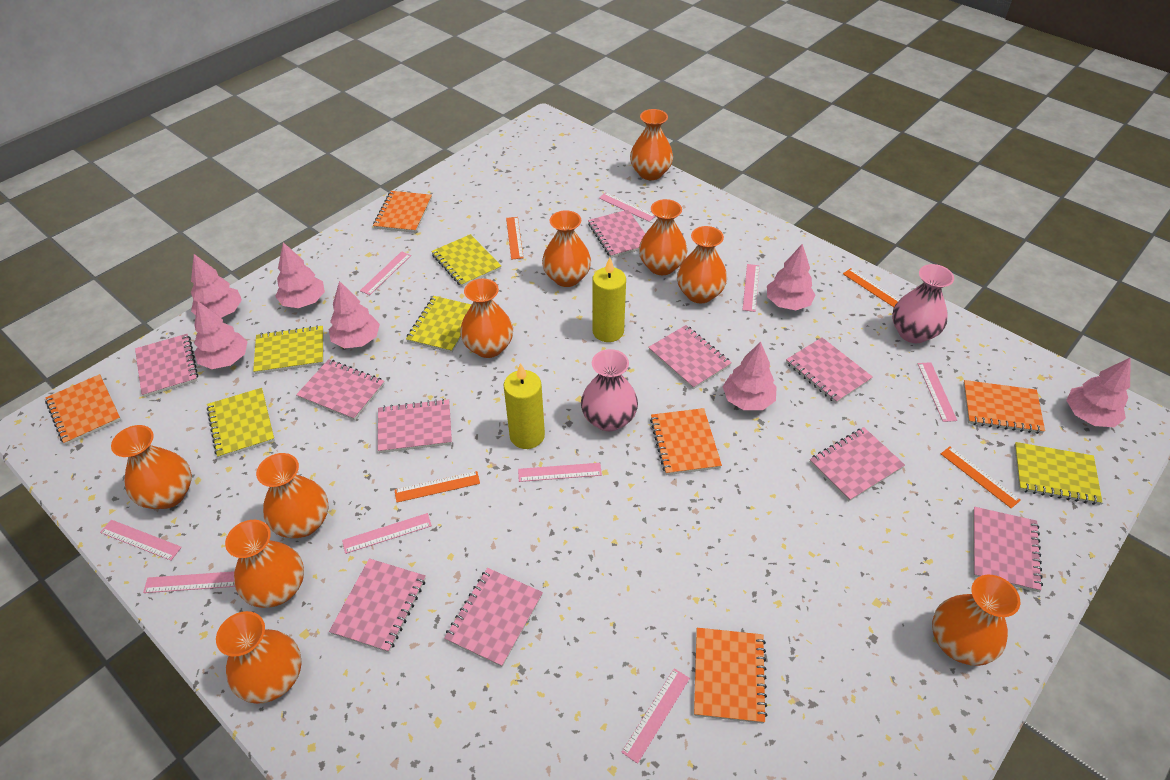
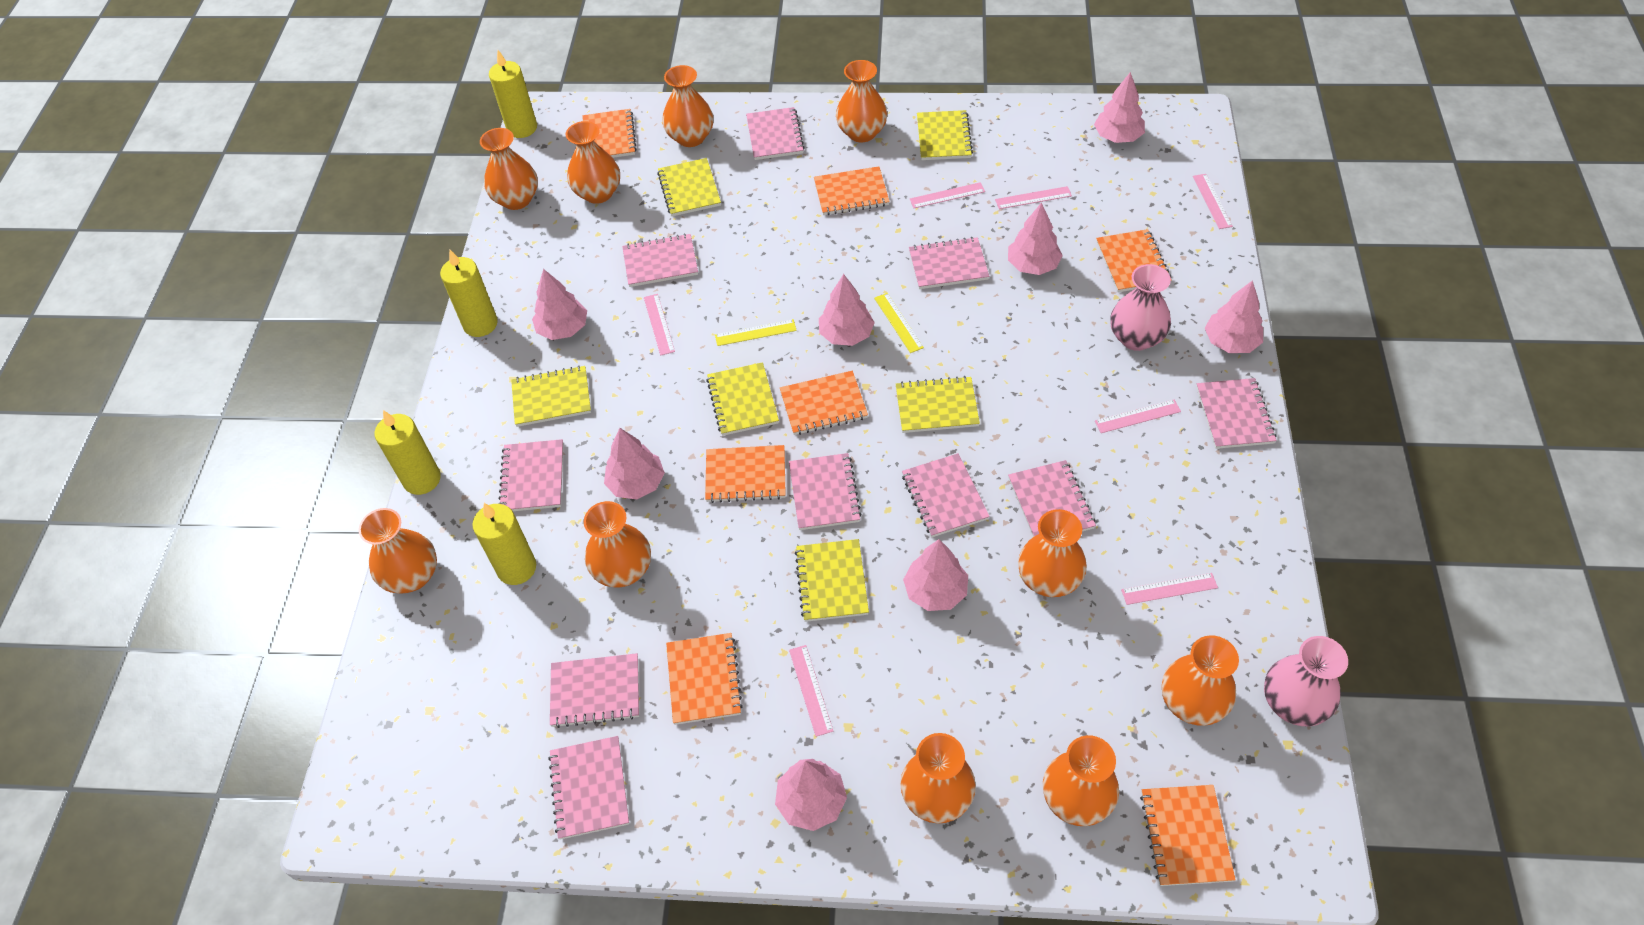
orange notebook: 5 -> 7
orange ruler: 4 -> 0
pink ruler: 9 -> 7
pink tree: 7 -> 8
yellow candle: 2 -> 4
yellow notebook: 5 -> 6
yellow ruler: 0 -> 2

